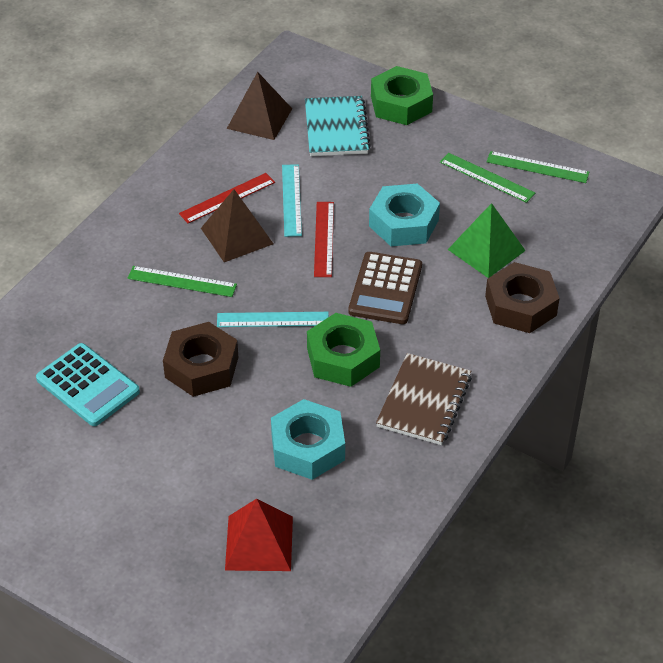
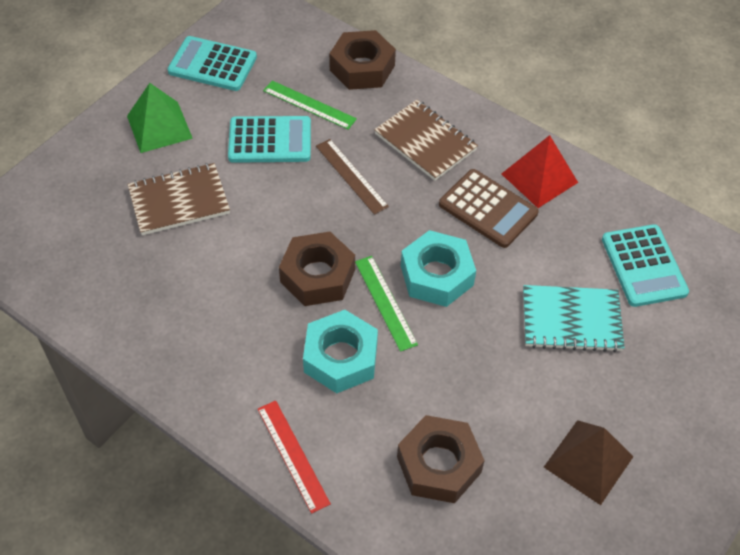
brown notebook: 1 -> 2
brown nut: 2 -> 3
brown pyramid: 2 -> 1
brown ruler: 0 -> 1
green nut: 2 -> 0
green ruler: 3 -> 2
red ruler: 2 -> 1
turquoise calculator: 1 -> 3
turquoise ruler: 2 -> 0

